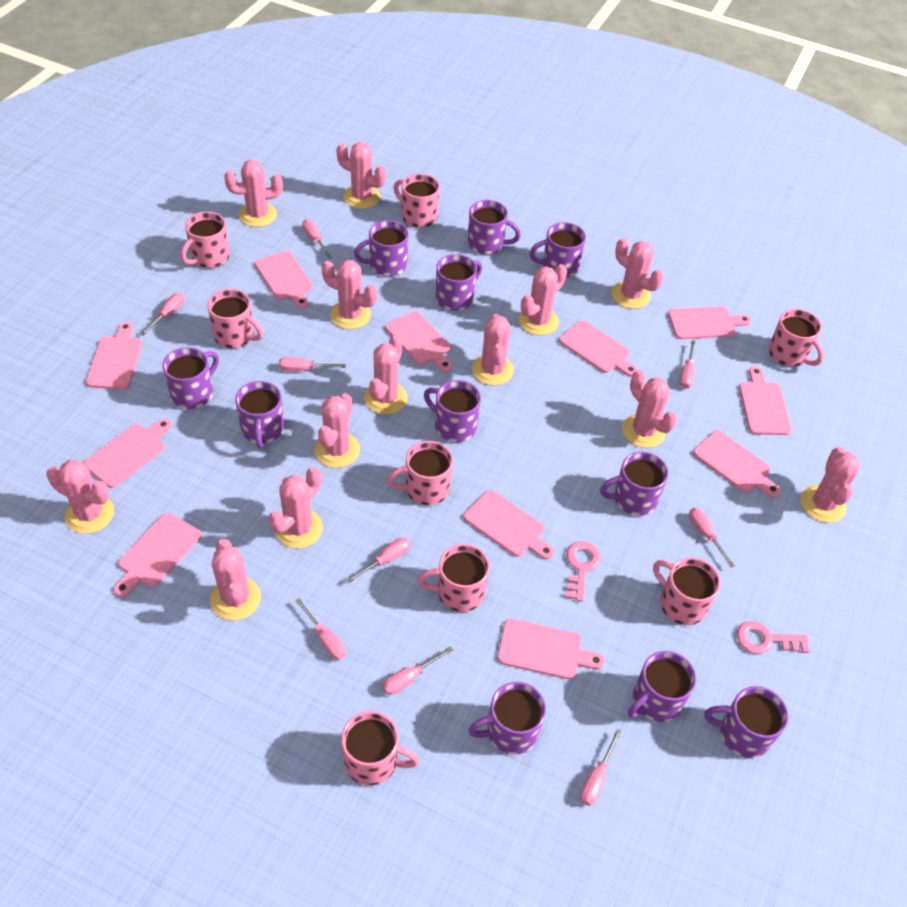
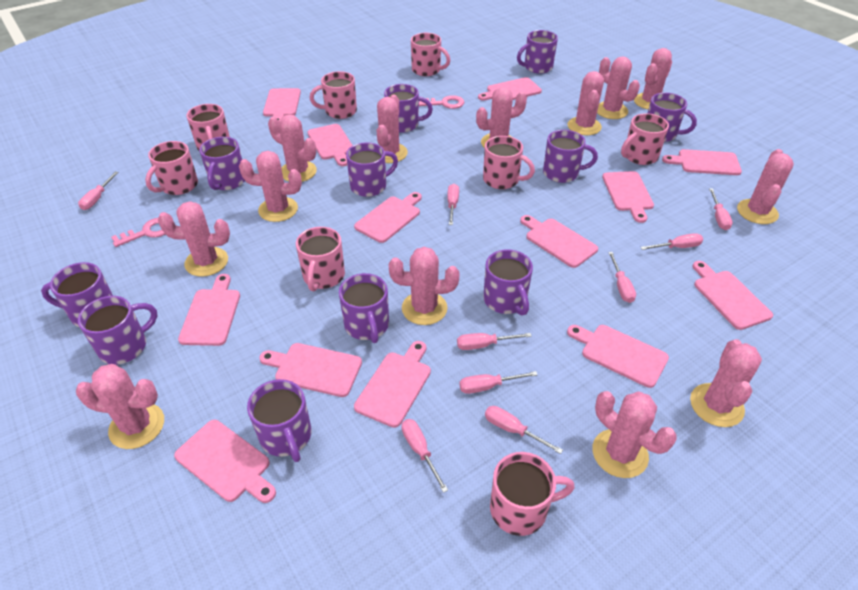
pink cutting board: 11 -> 13

